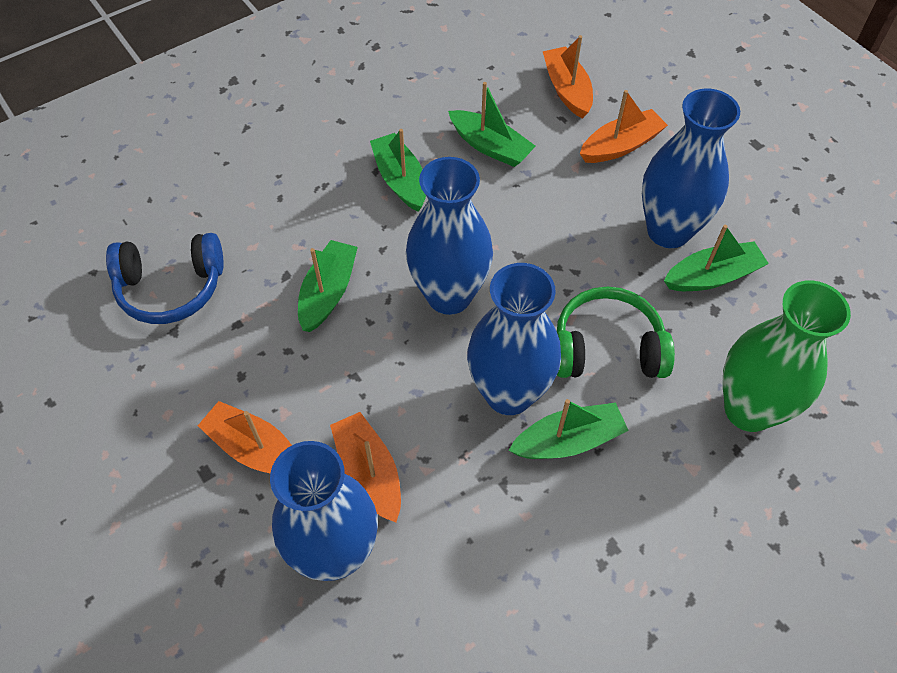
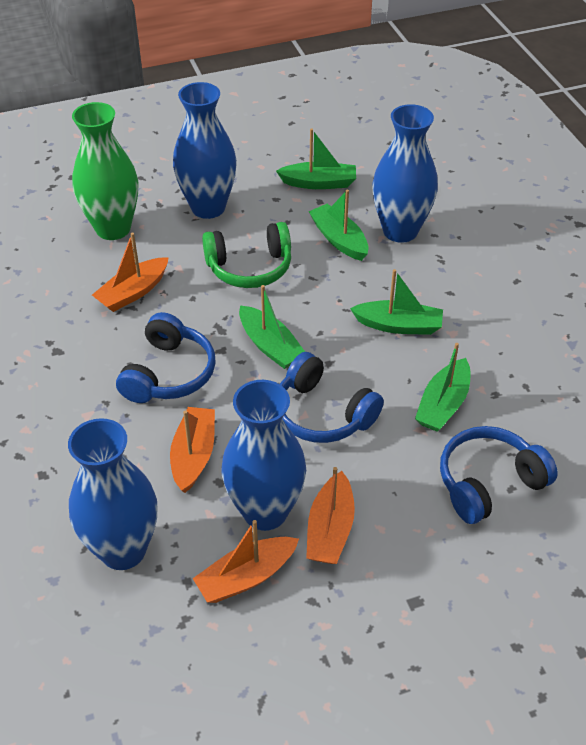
blue headphones: 1 -> 3

